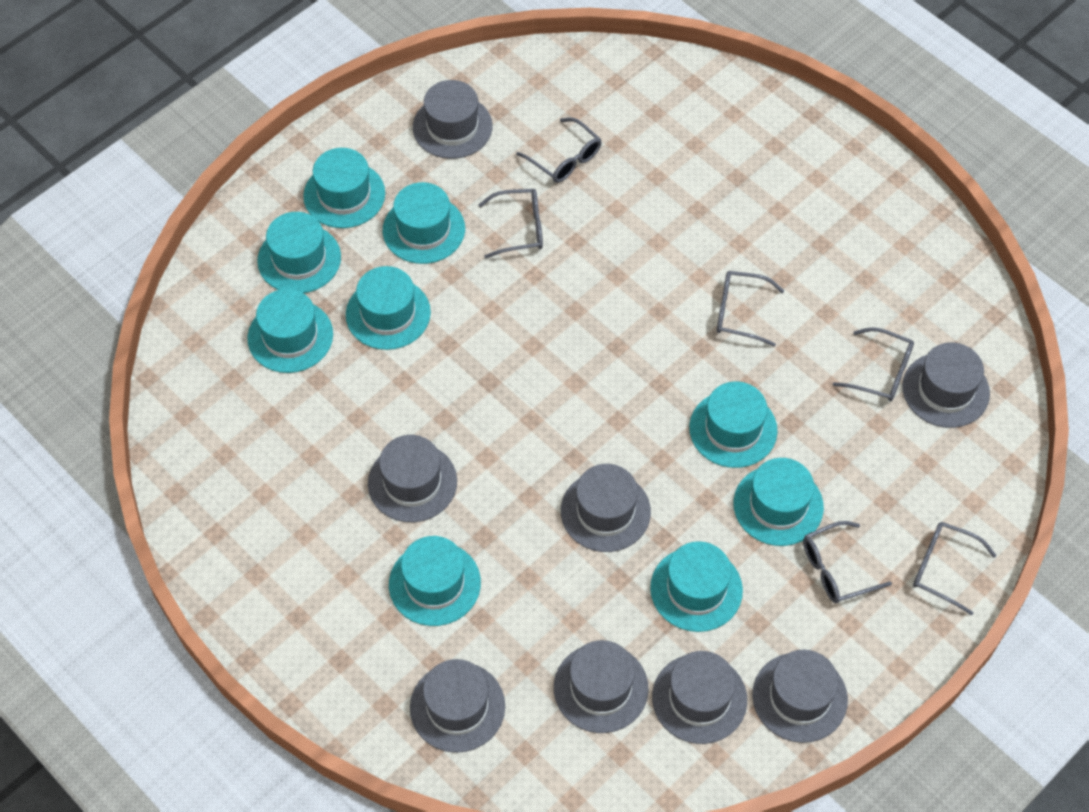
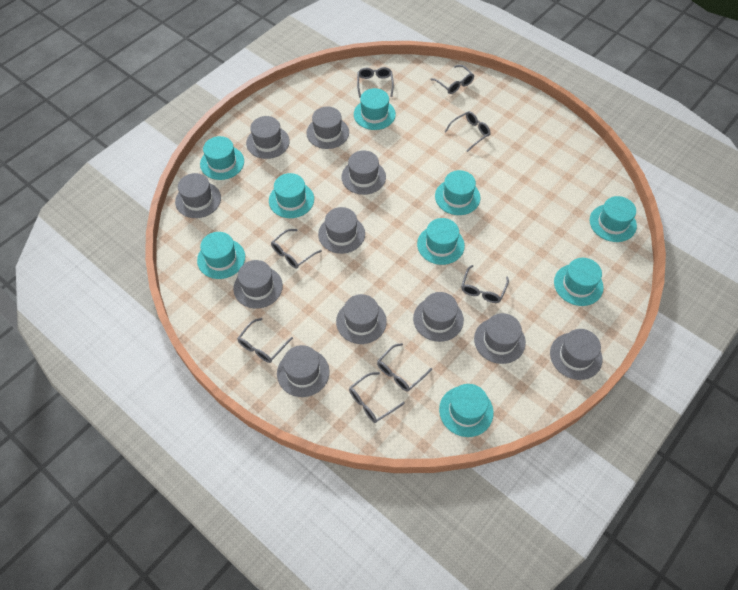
grey glasses: 6 -> 8
grey hat: 8 -> 11

